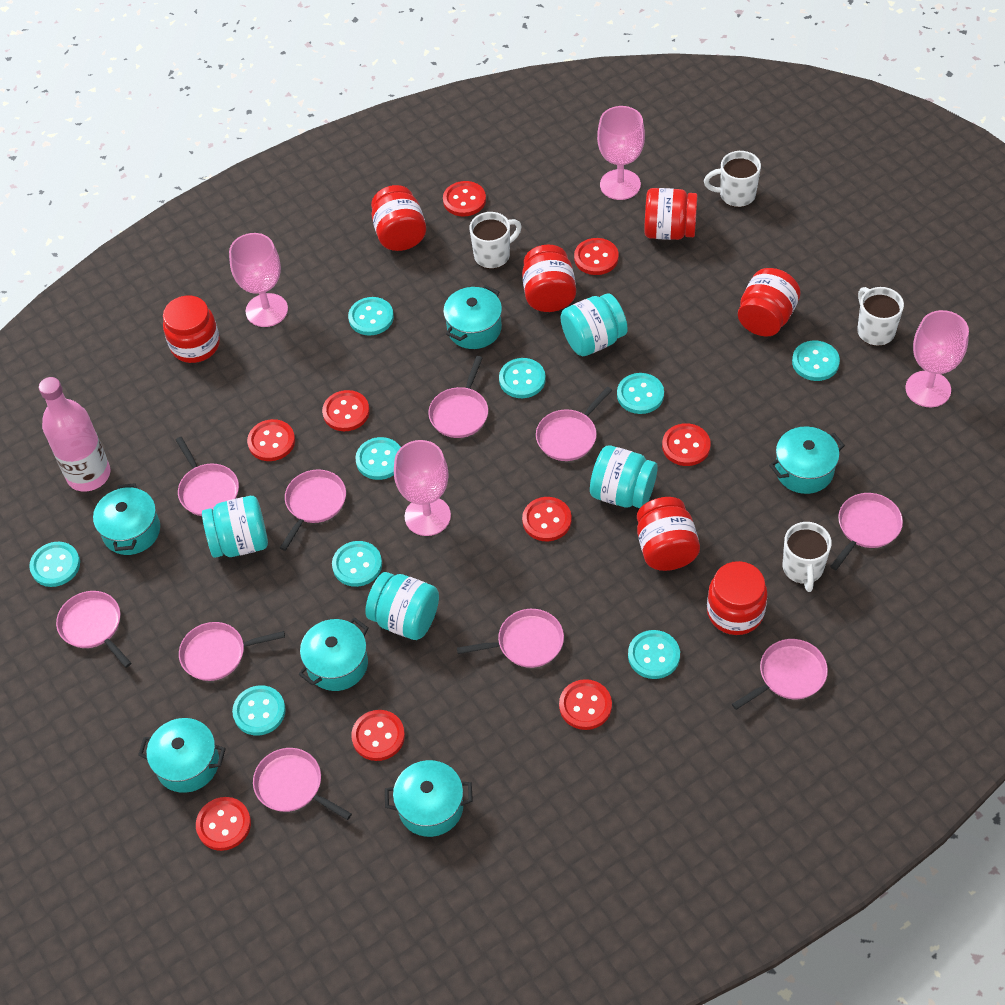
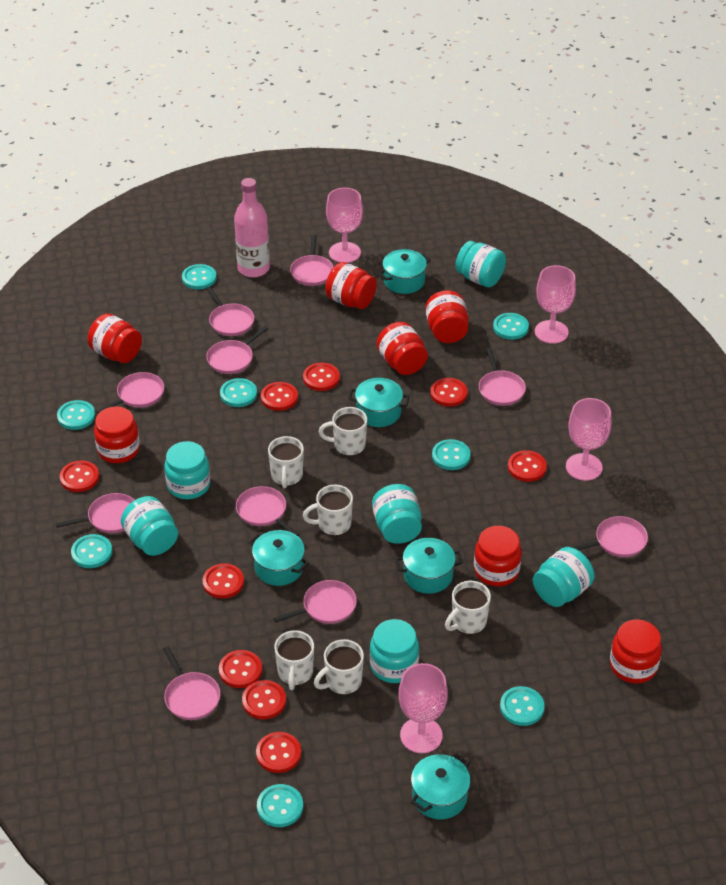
turquoise button: 9 -> 8
turquoise jar: 4 -> 6
turquoise pot: 6 -> 5
white mug: 4 -> 6

